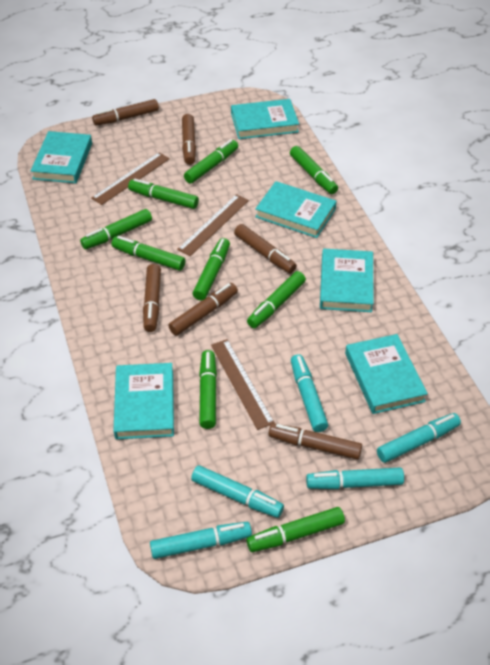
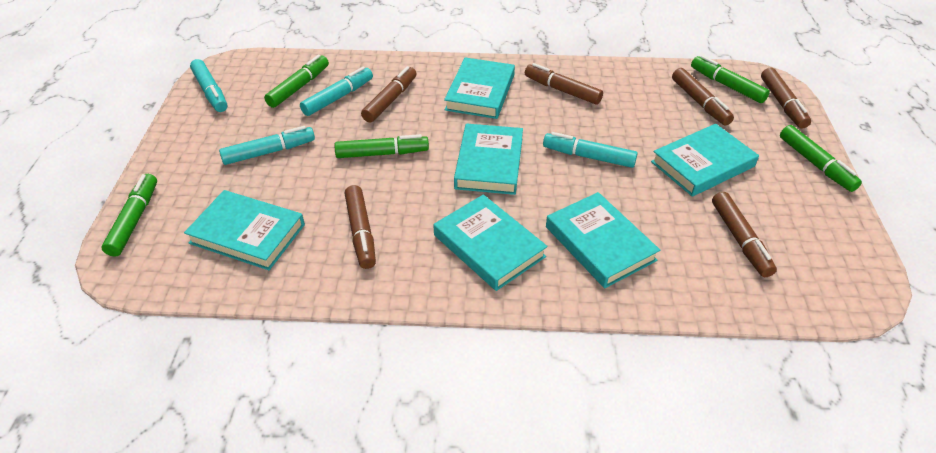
brown ruler: 3 -> 0
green marker: 9 -> 5
turquoise marker: 5 -> 4

